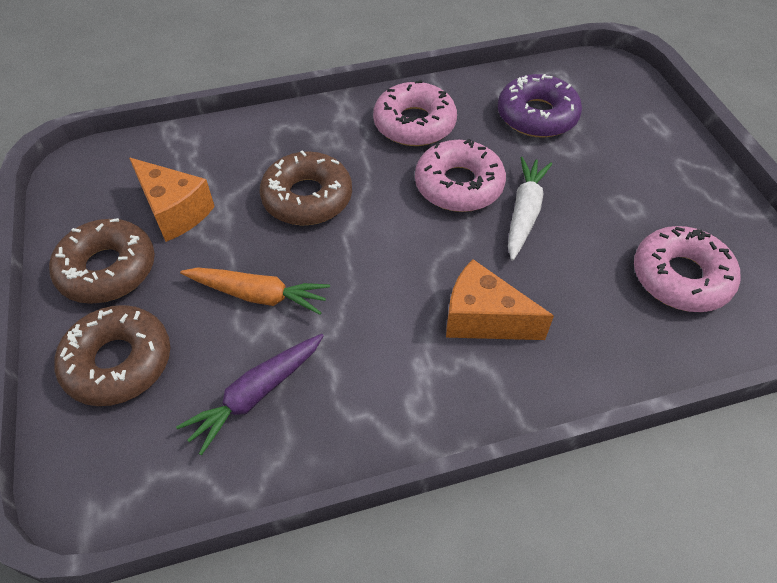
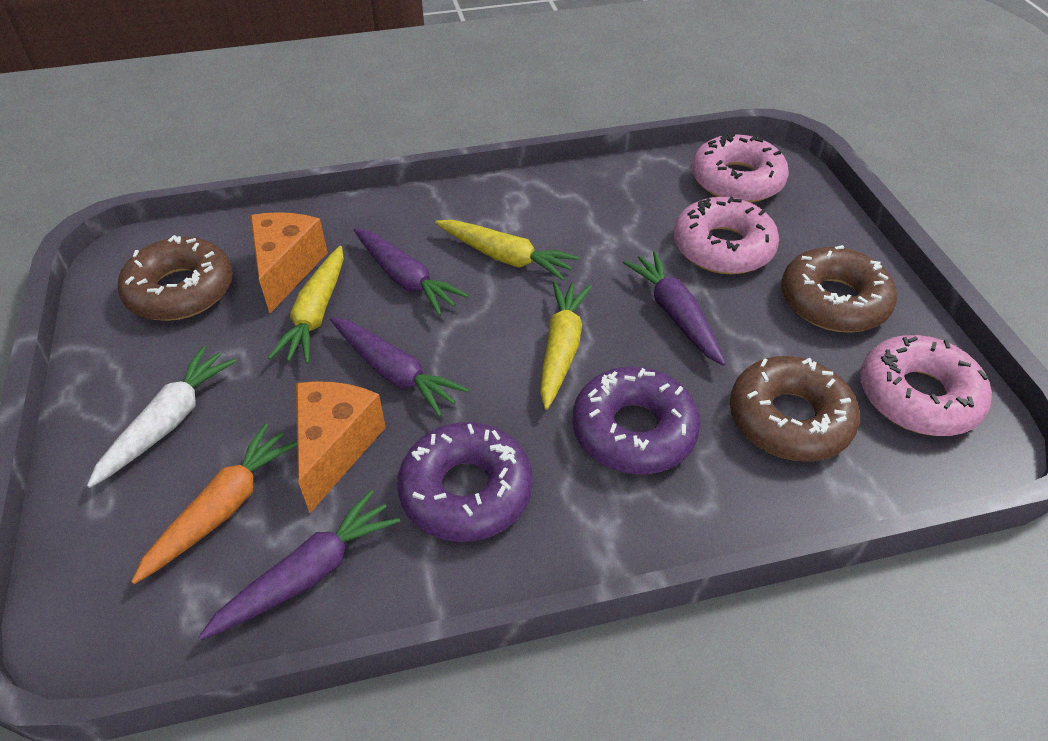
purple carrot: 1 -> 4
purple donut: 1 -> 2
yellow carrot: 0 -> 3

